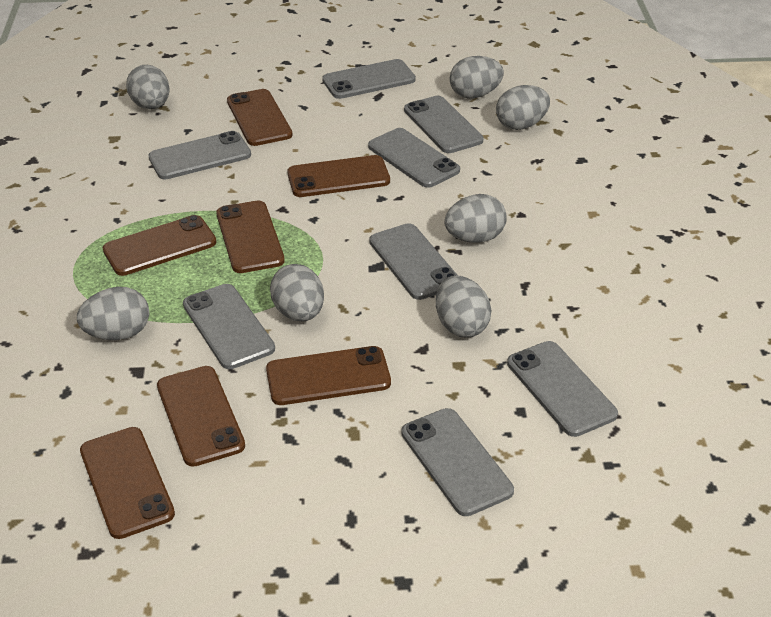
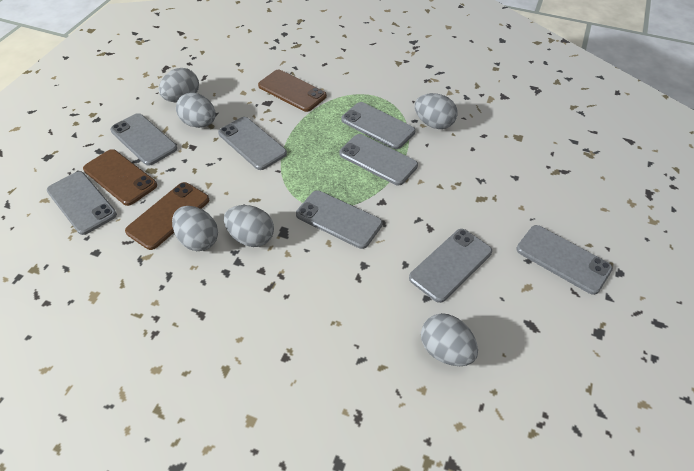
brown phone: 7 -> 3
grey egg: 7 -> 6

